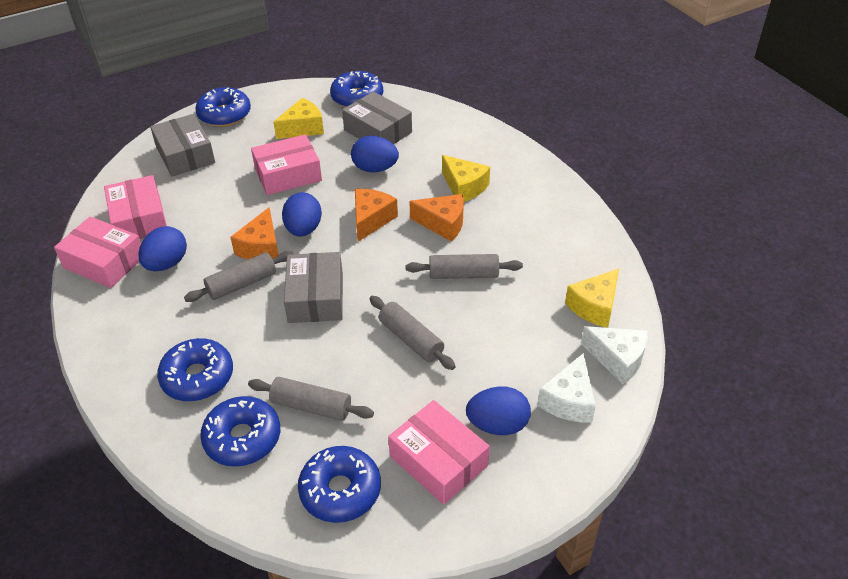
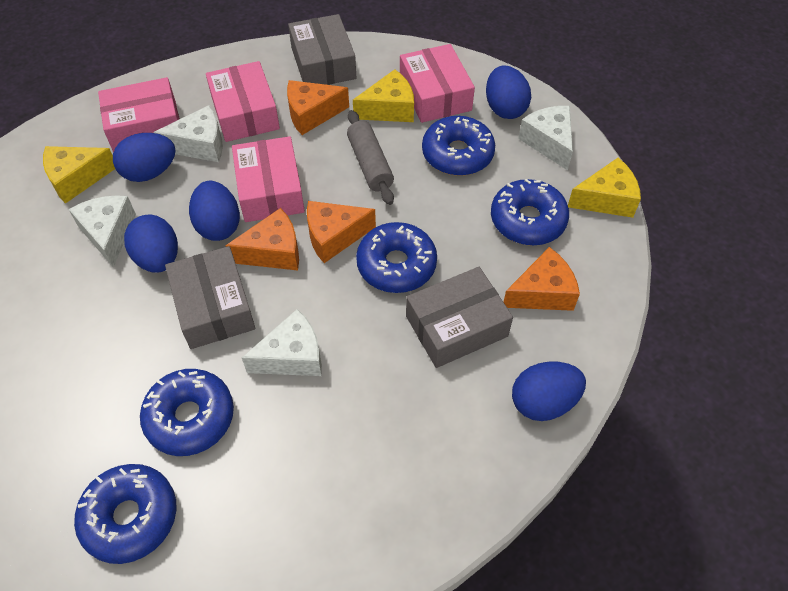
blue egg: 4 -> 5
grey rolling pin: 4 -> 1
orange cheese: 3 -> 4
white cheese: 2 -> 4

